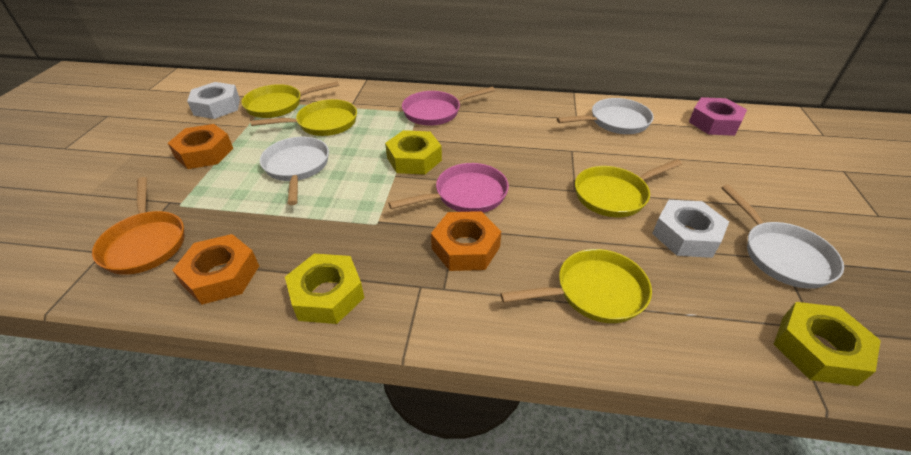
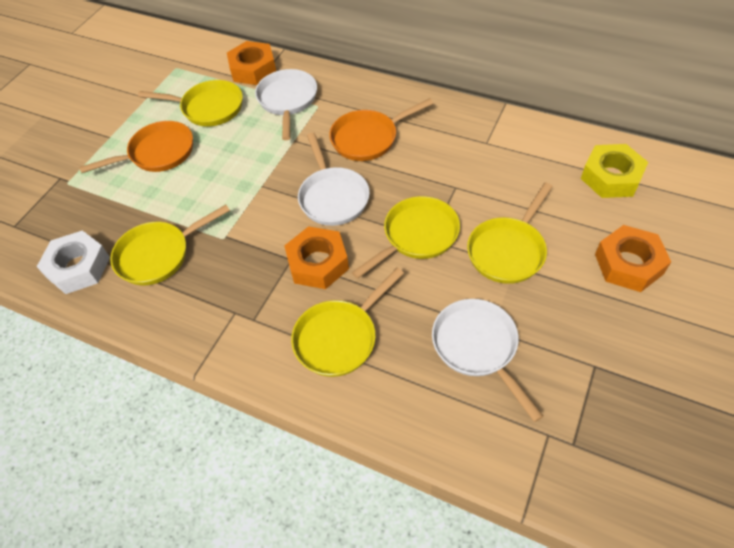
orange pan: 1 -> 2
pink nut: 1 -> 0
pink pan: 2 -> 0
white nut: 2 -> 1
yellow nut: 3 -> 1
yellow pan: 4 -> 5

